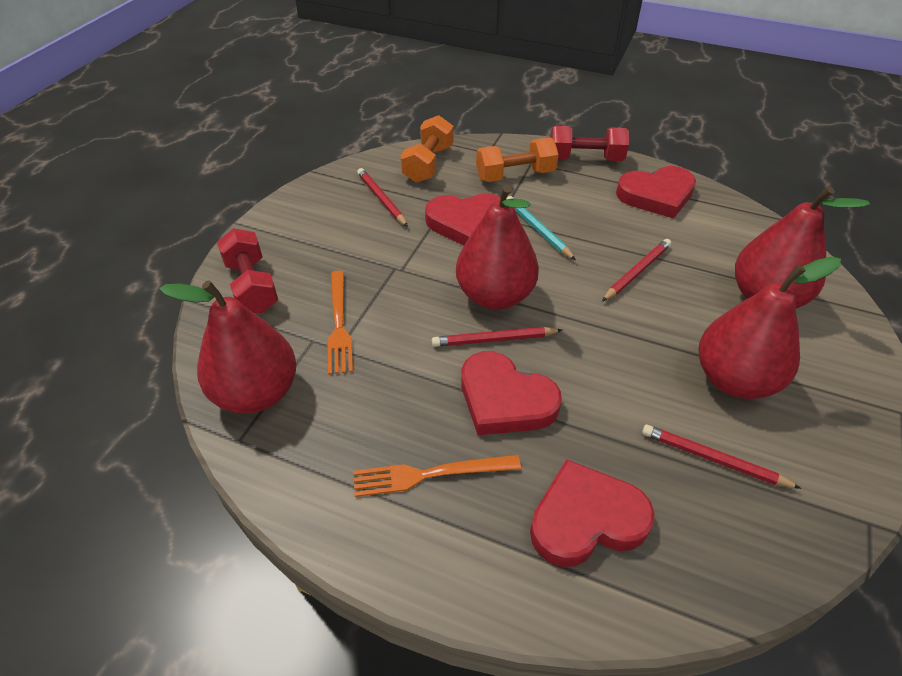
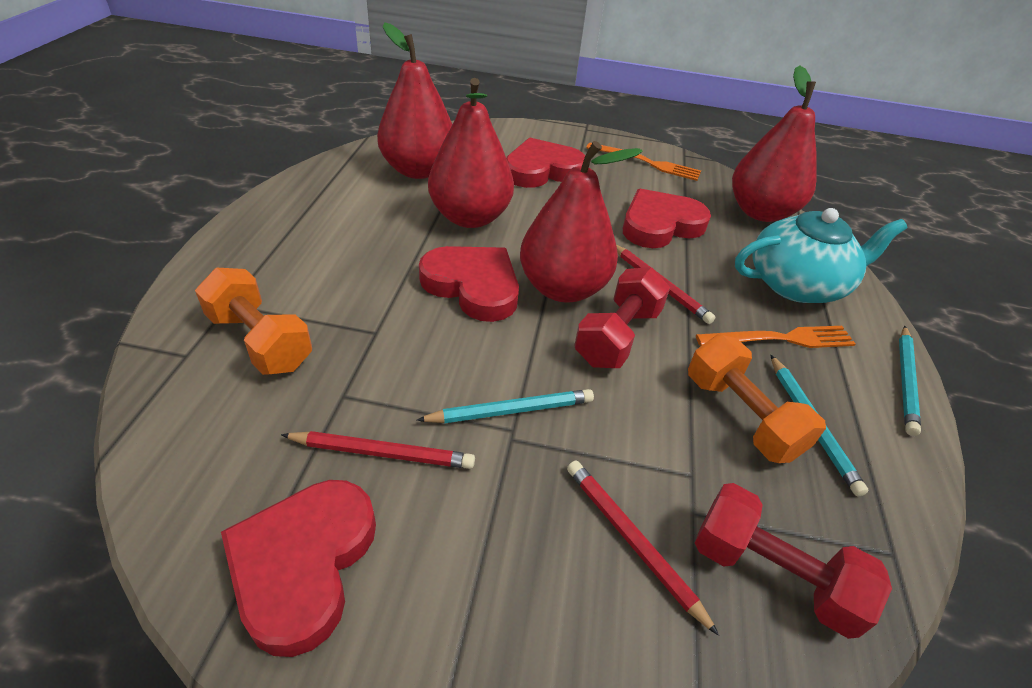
red pencil: 4 -> 3
turquoise pencil: 1 -> 3
turquoise teapot: 0 -> 1

